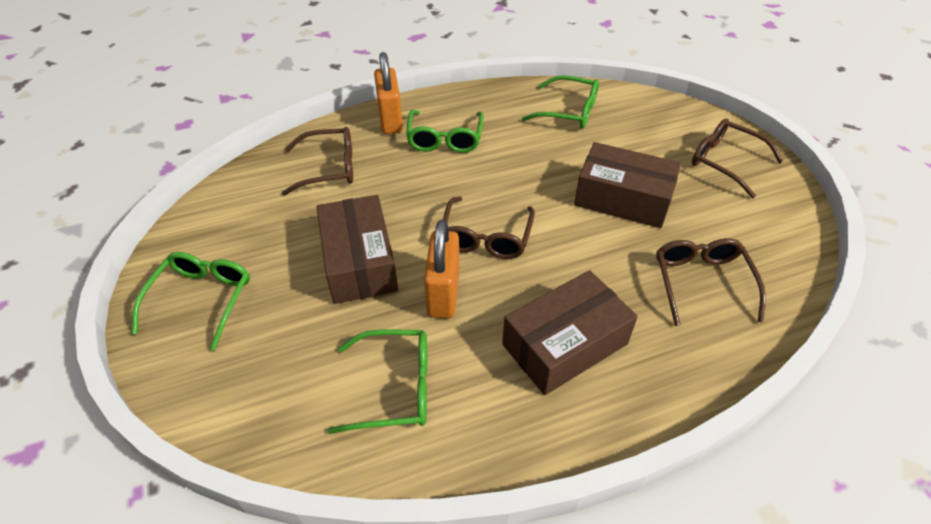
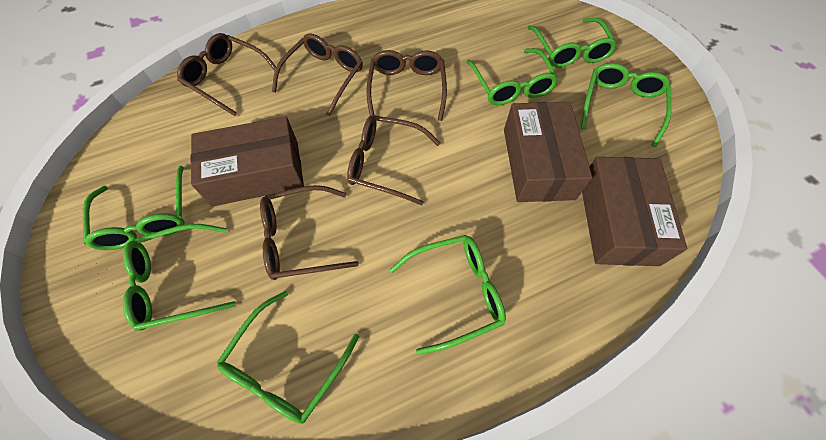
brown glasses: 4 -> 5
green glasses: 4 -> 7
orange padlock: 2 -> 0

